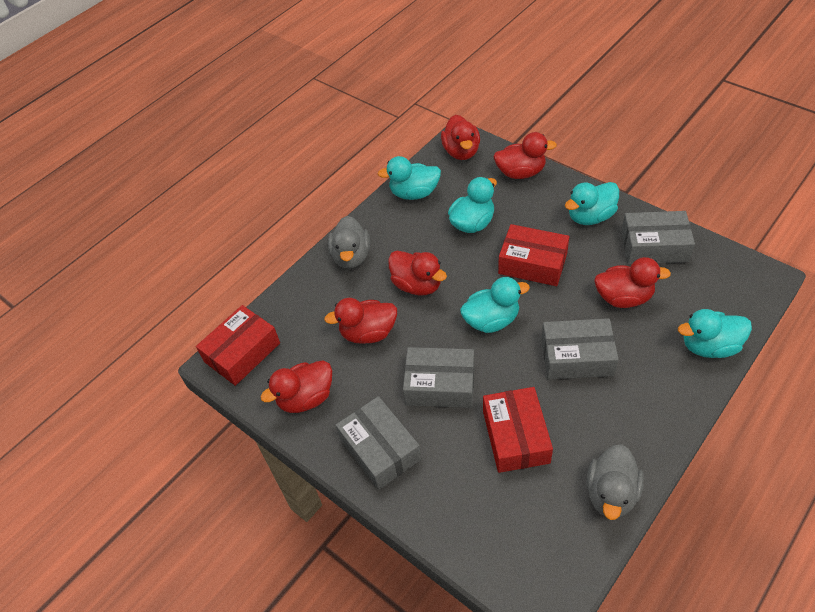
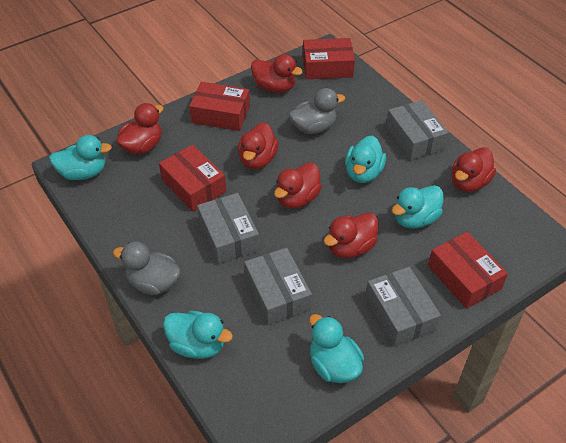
red box: 3 -> 4

